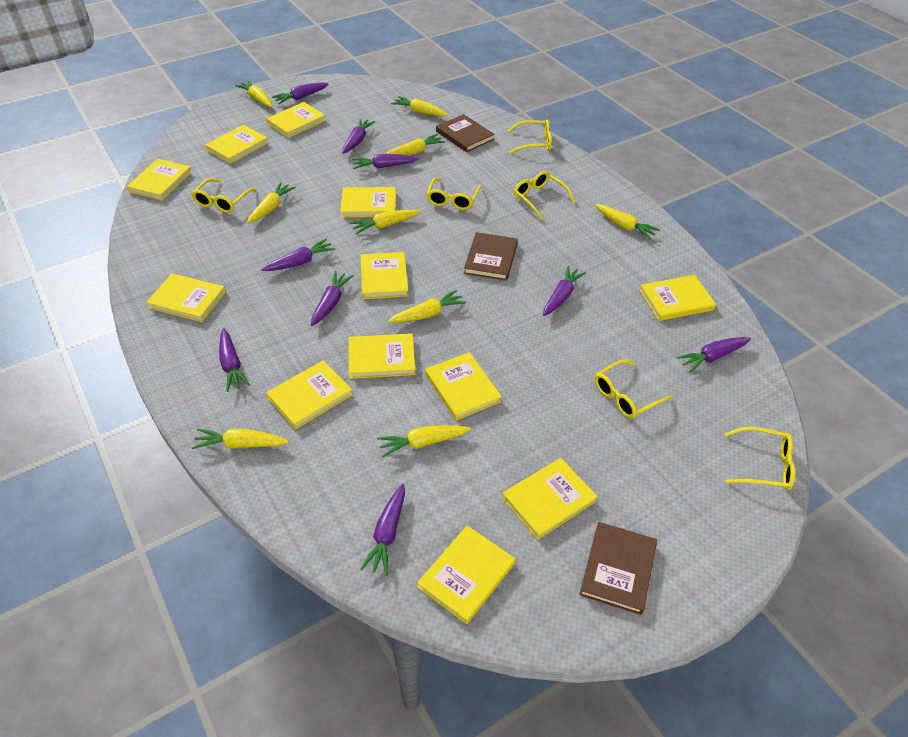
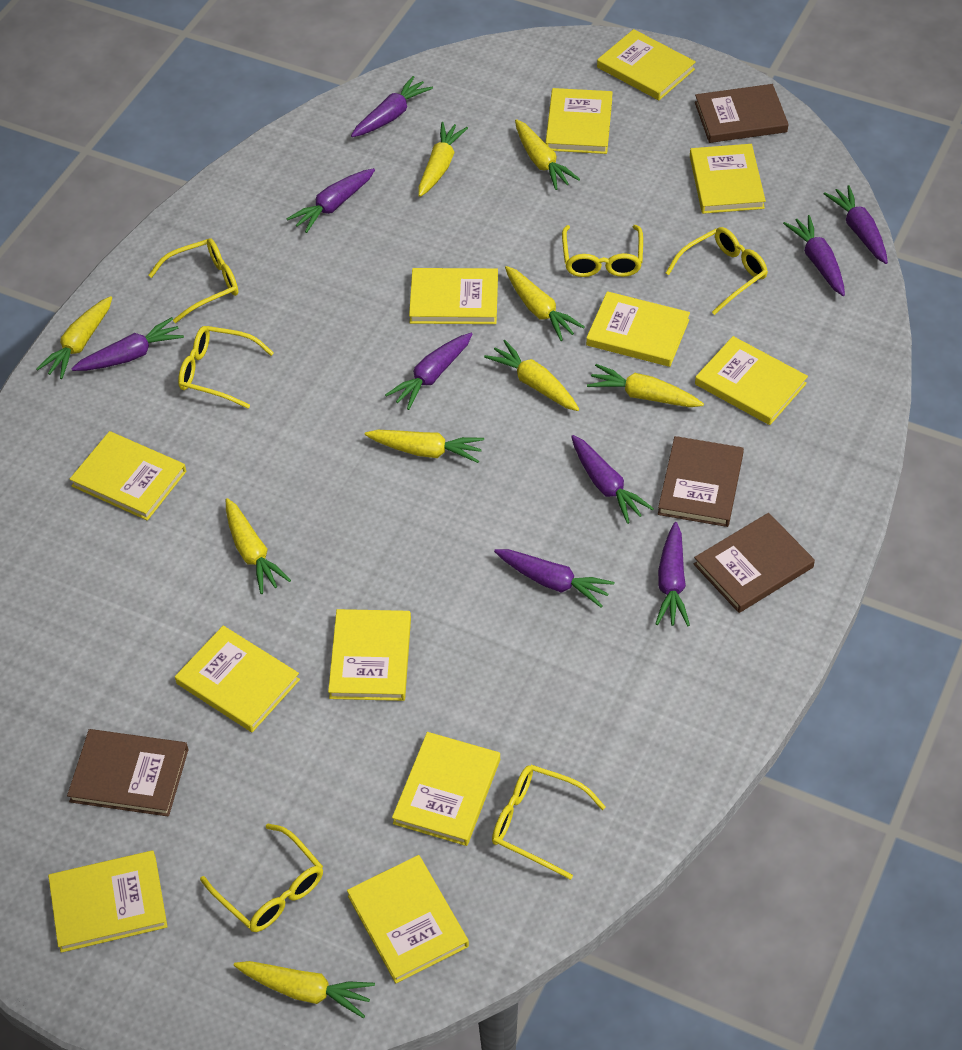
brown book: 3 -> 4

